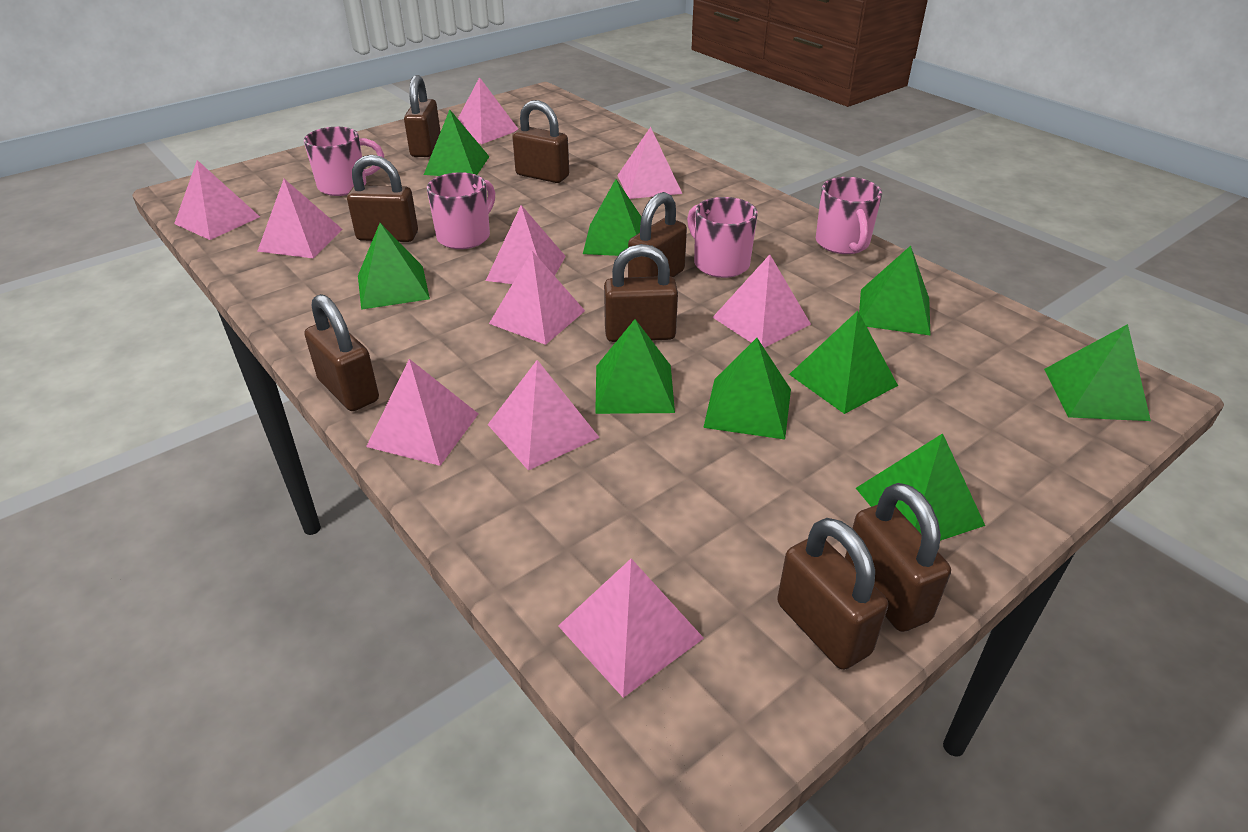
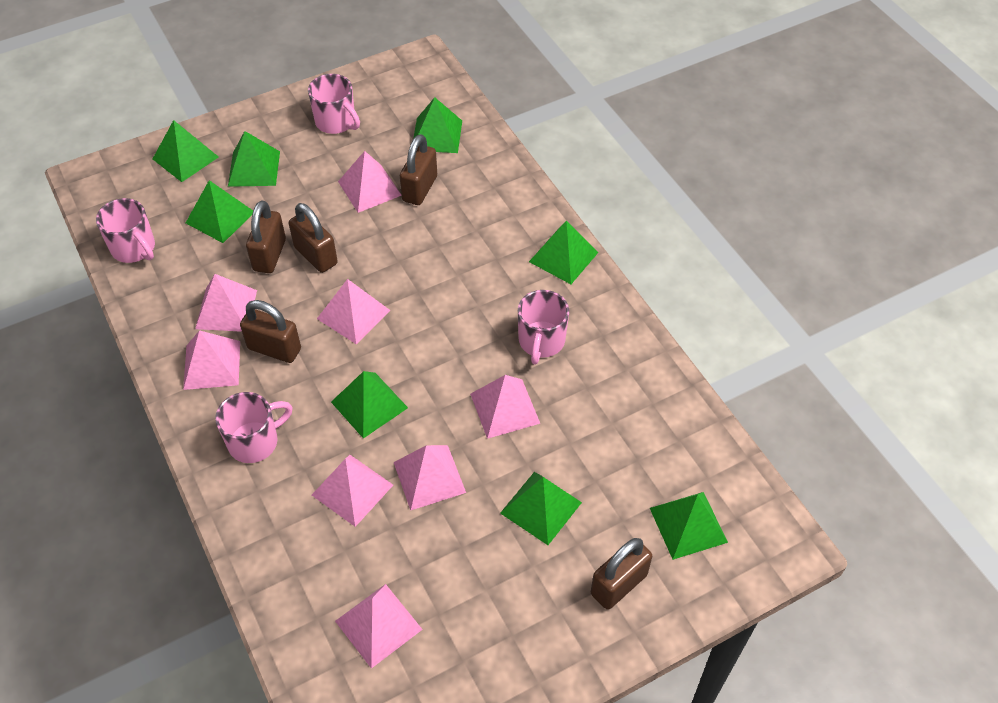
brown padlock: 8 -> 5
green pyramid: 9 -> 8
pink pyramid: 10 -> 8

